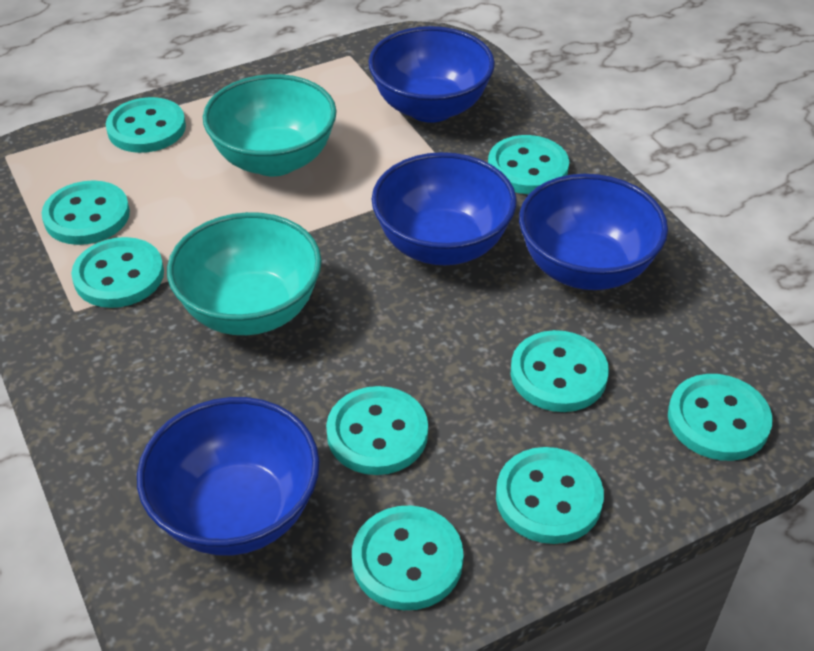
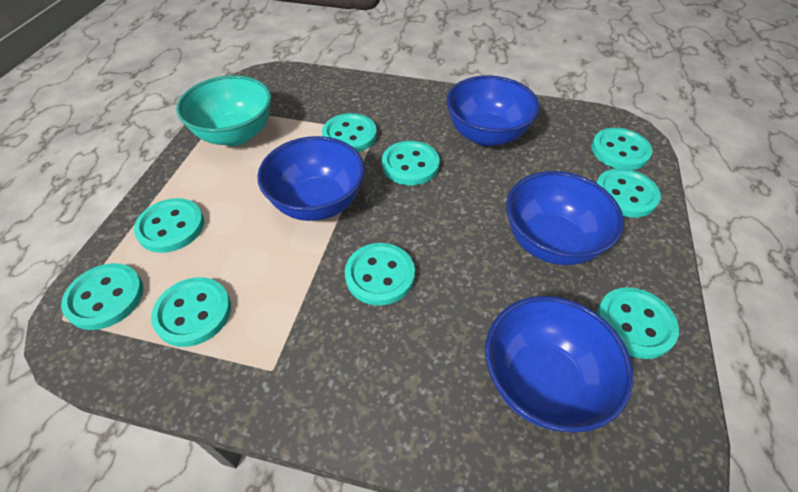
turquoise bowl: 2 -> 1

